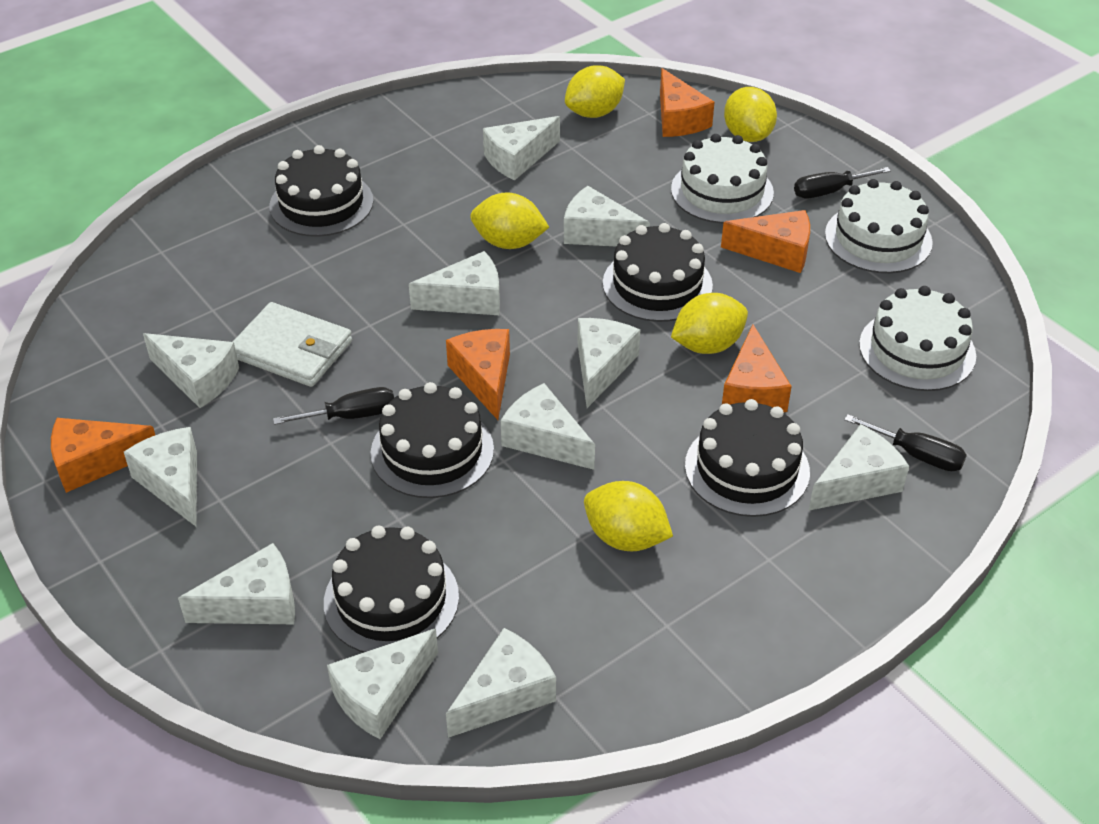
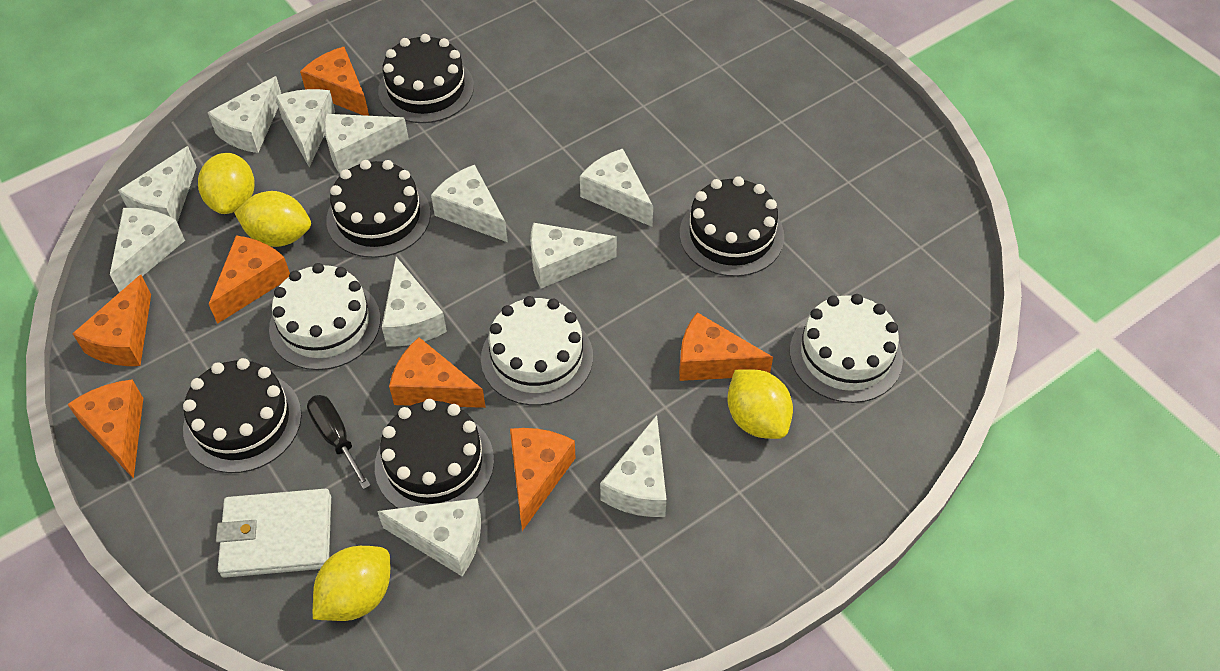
black screwdriver: 3 -> 1
orange cheese: 5 -> 7
yellow lemon: 5 -> 4

